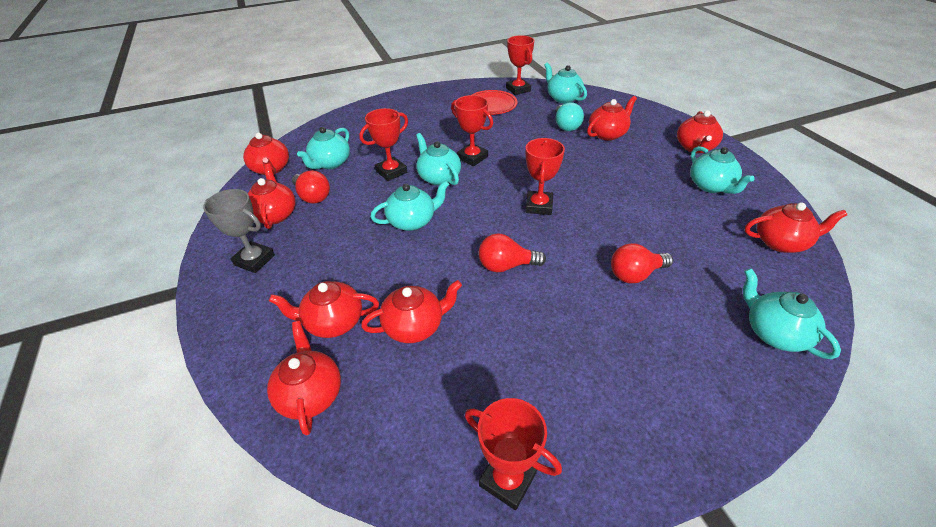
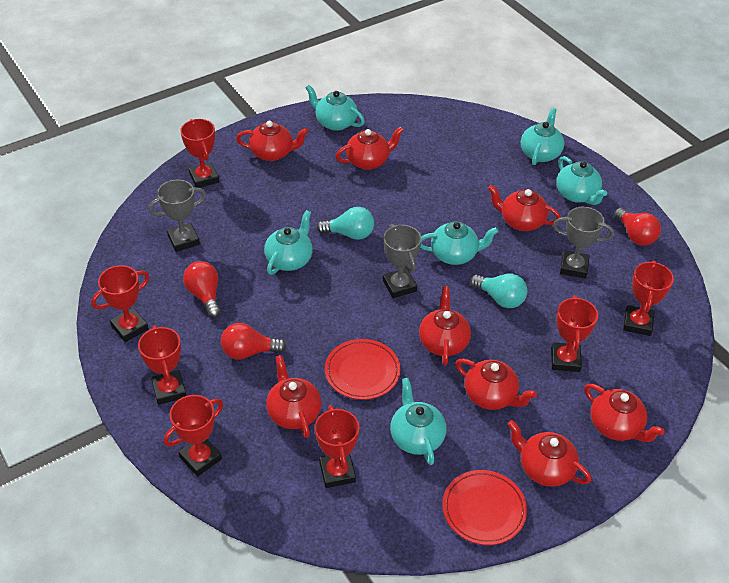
grey trophy: 1 -> 3
red plate: 1 -> 2
red trophy: 5 -> 7
turquoise light bulb: 1 -> 2

